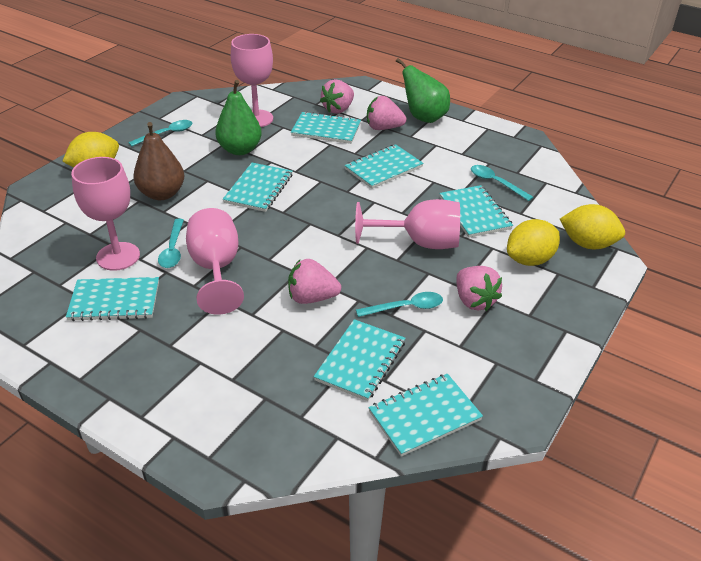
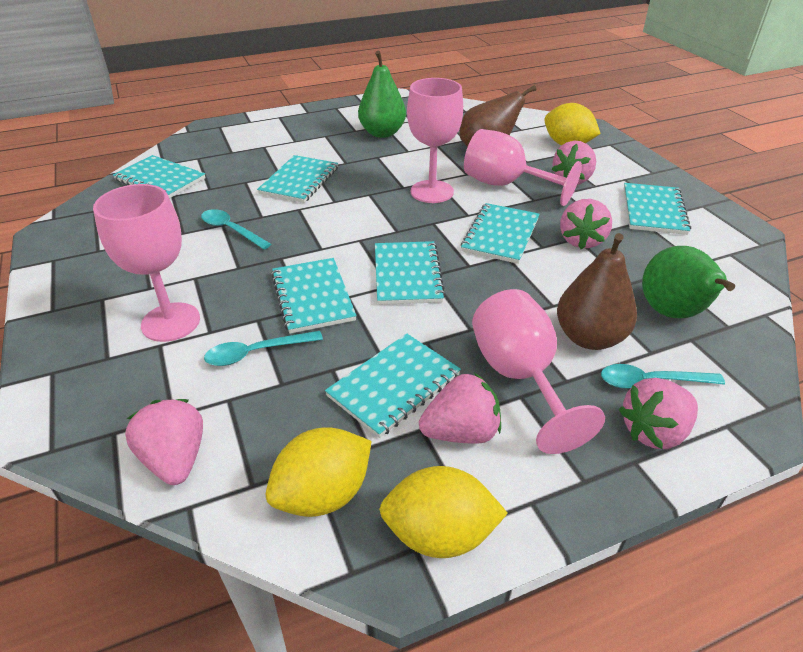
brown pear: 1 -> 2
pink strawberry: 4 -> 5
turquoise spoon: 4 -> 3

